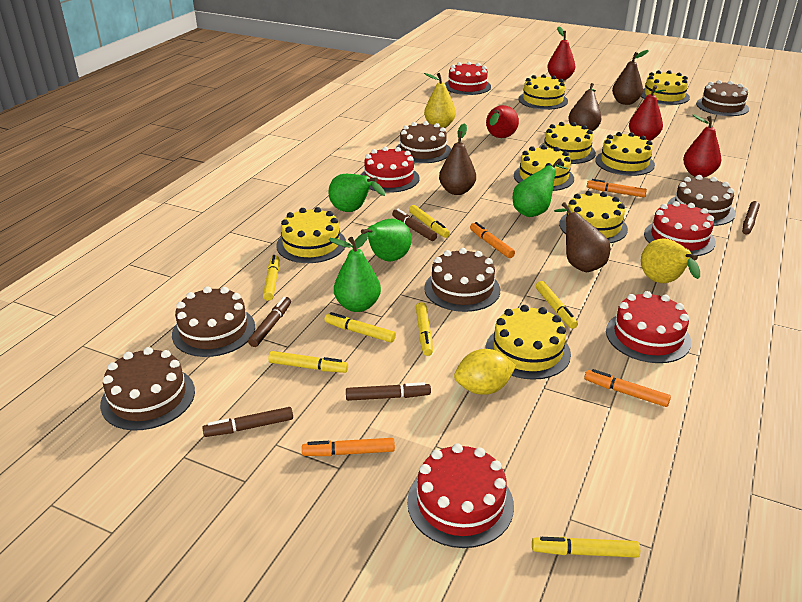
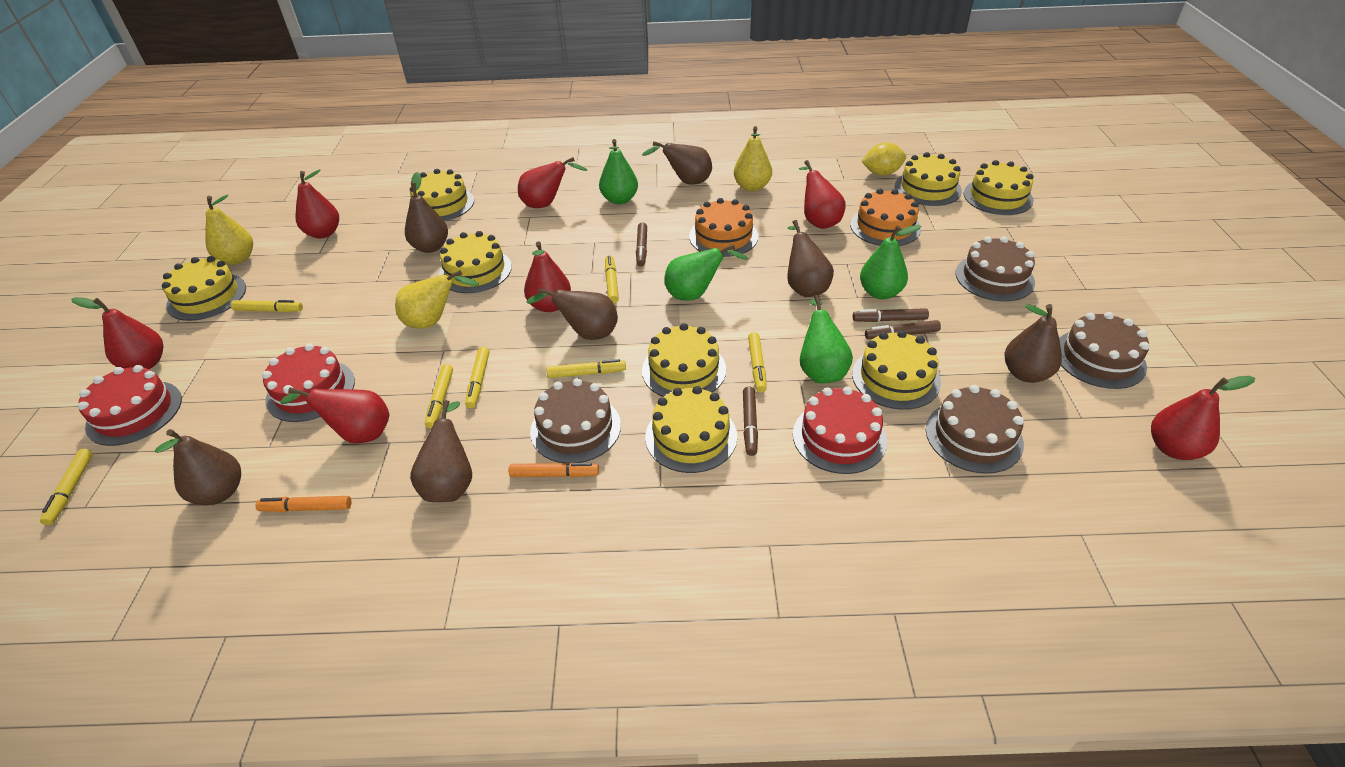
brown cake: 6 -> 4
brown marker: 5 -> 4
brown pear: 4 -> 7
orange cake: 0 -> 2
orange marker: 4 -> 2
red cake: 5 -> 3
red pear: 4 -> 7
yellow pear: 2 -> 3

